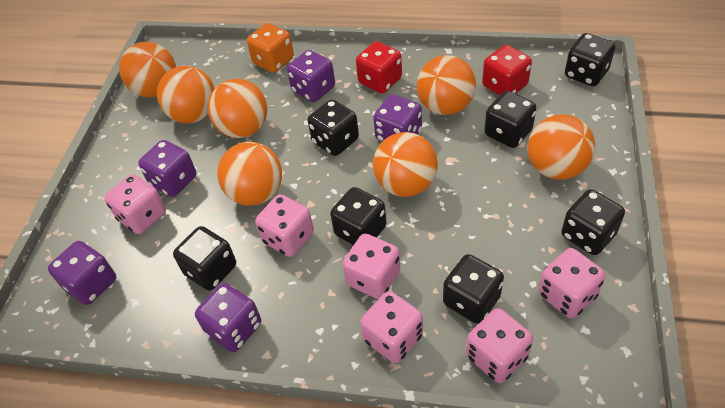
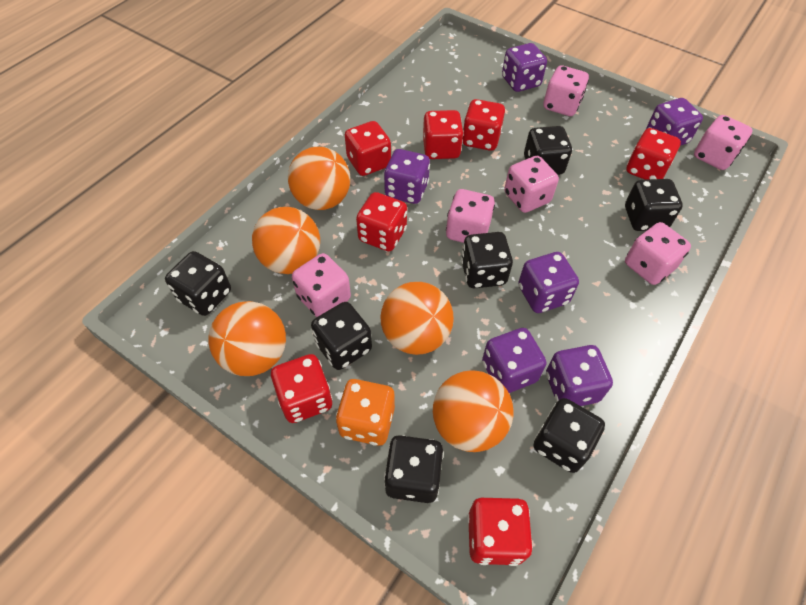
orange ball: 7 -> 5
purple dice: 5 -> 6
red dice: 2 -> 7

